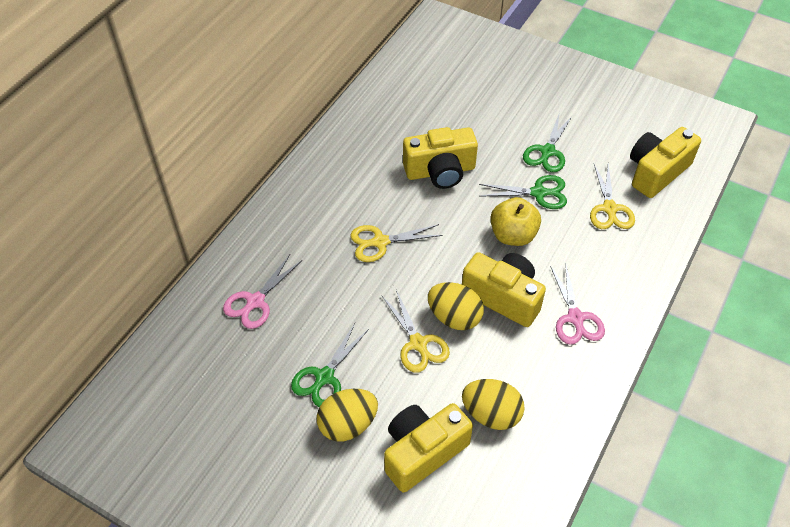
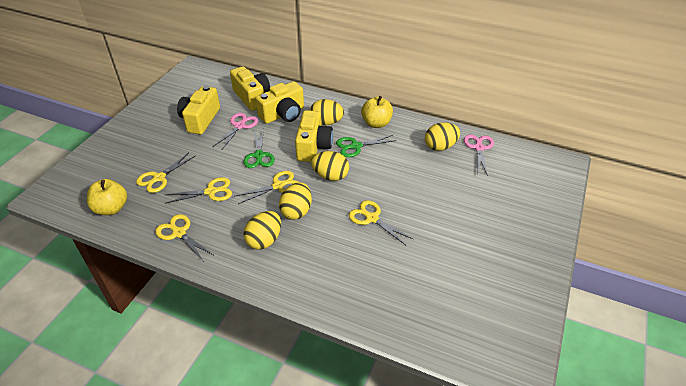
green scissors: 3 -> 2
yellow apple: 1 -> 2
yellow egg: 3 -> 5
yellow scissors: 3 -> 5

